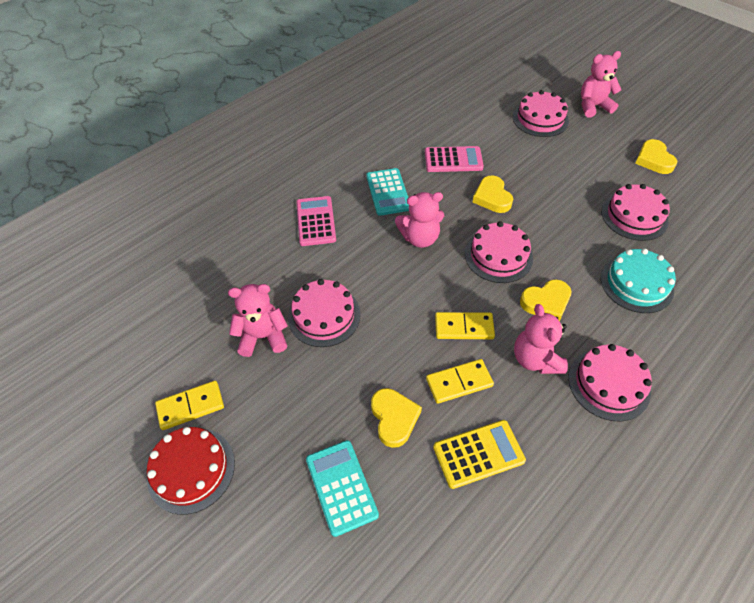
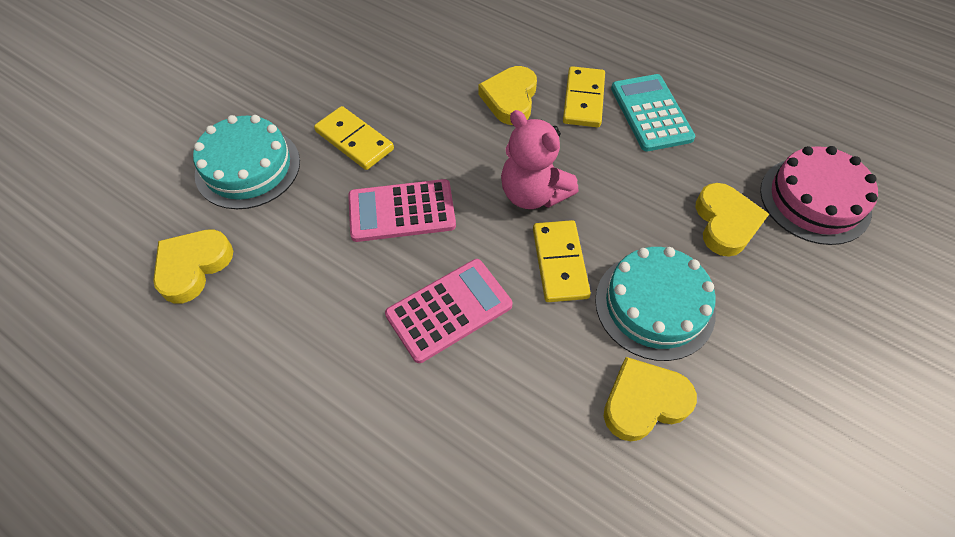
pink cake: 5 -> 1
pink teddy bear: 4 -> 1
red cake: 1 -> 0
turquoise cake: 1 -> 2
turquoise calculator: 2 -> 1
yellow calculator: 1 -> 0

